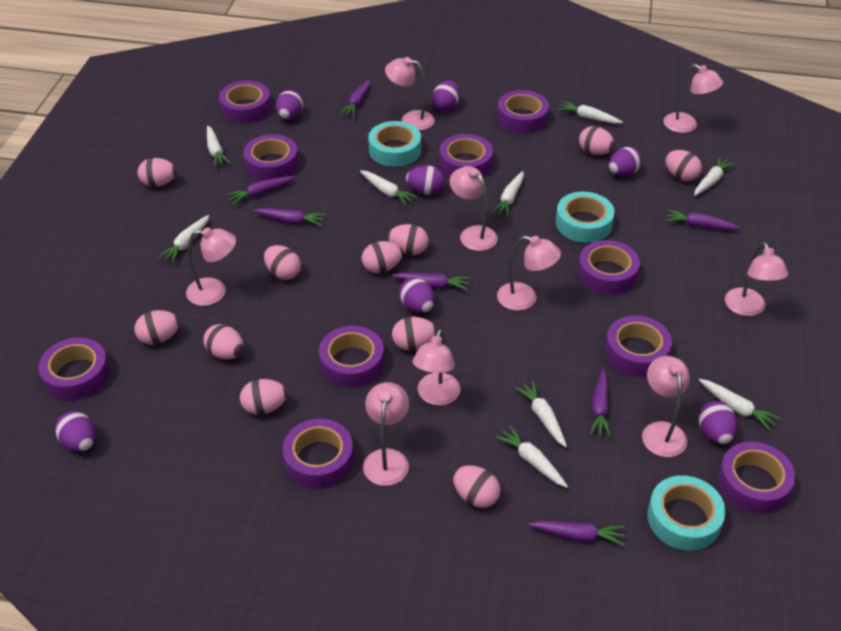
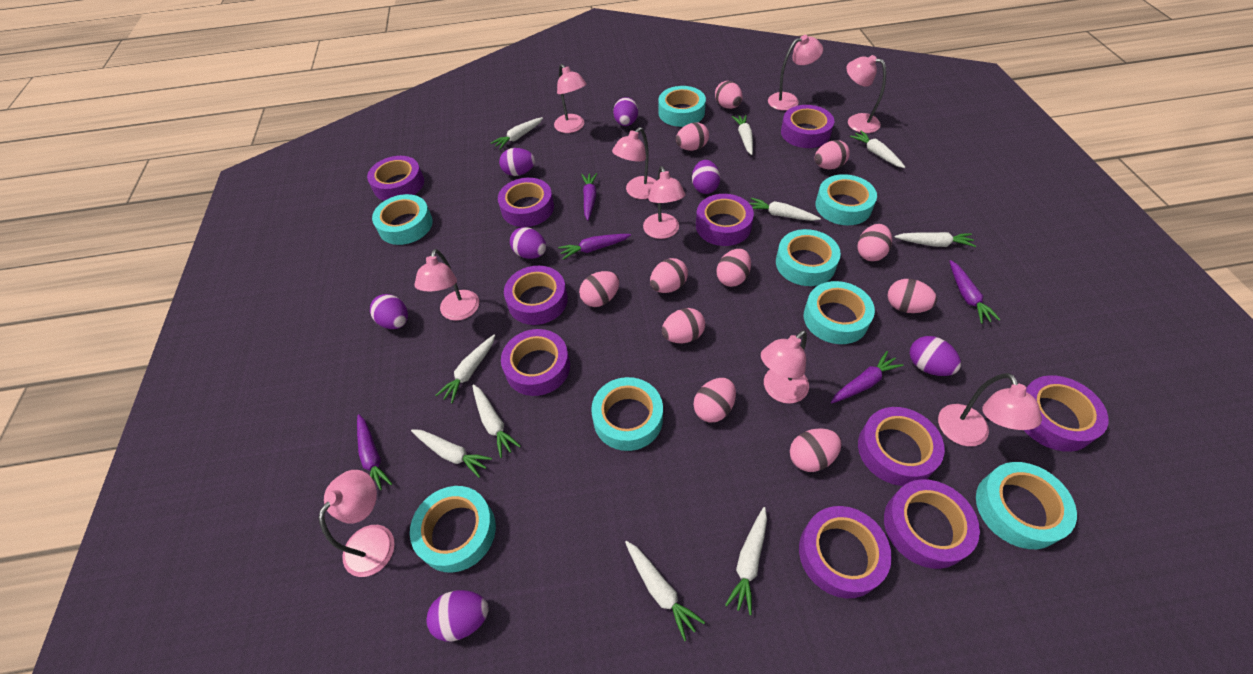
purple carrot: 7 -> 5
turquoise tape: 3 -> 8
white carrot: 9 -> 10

